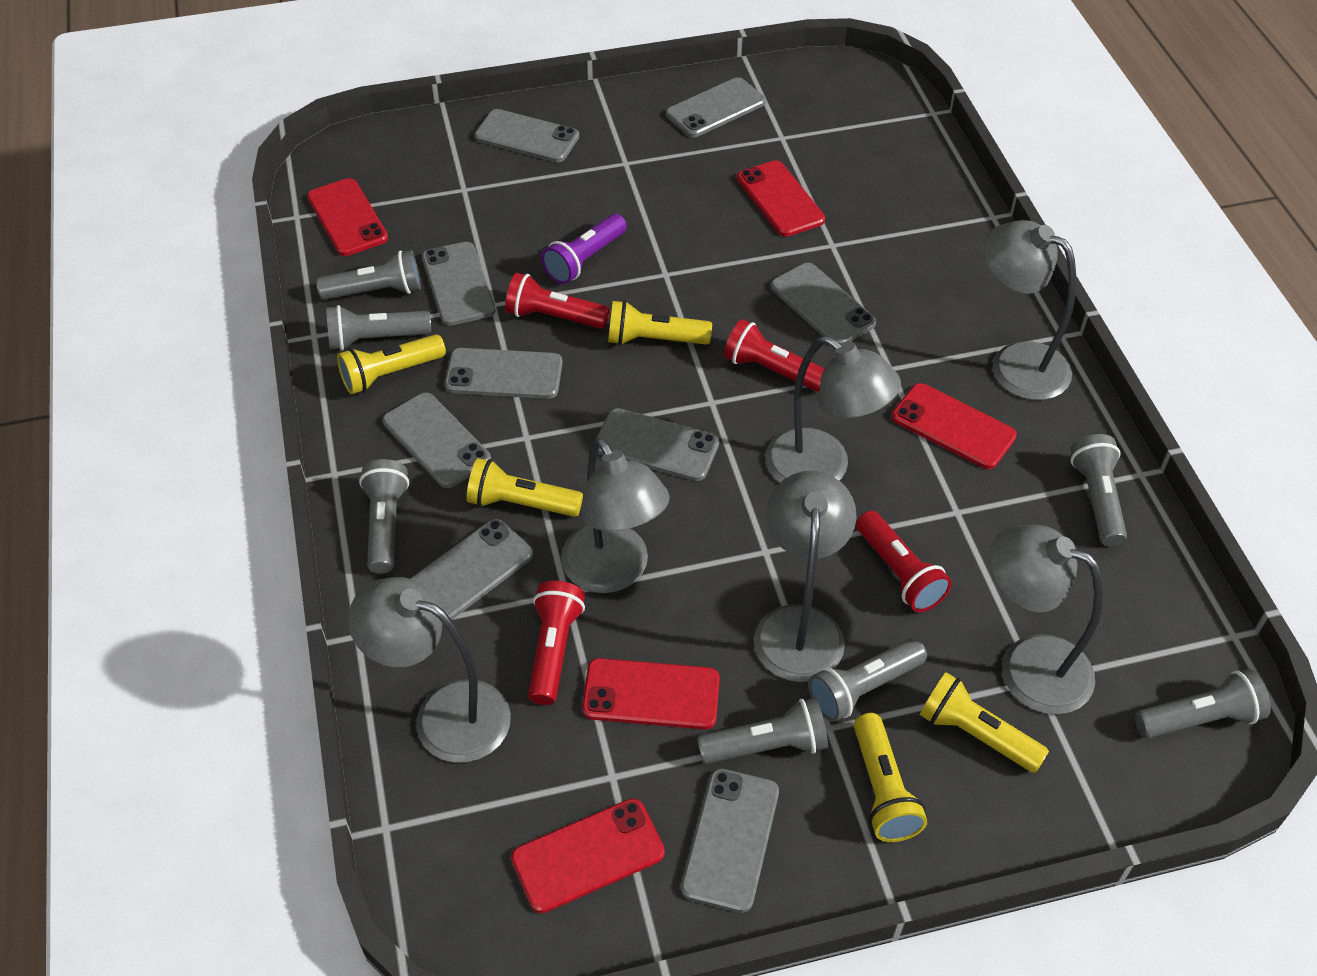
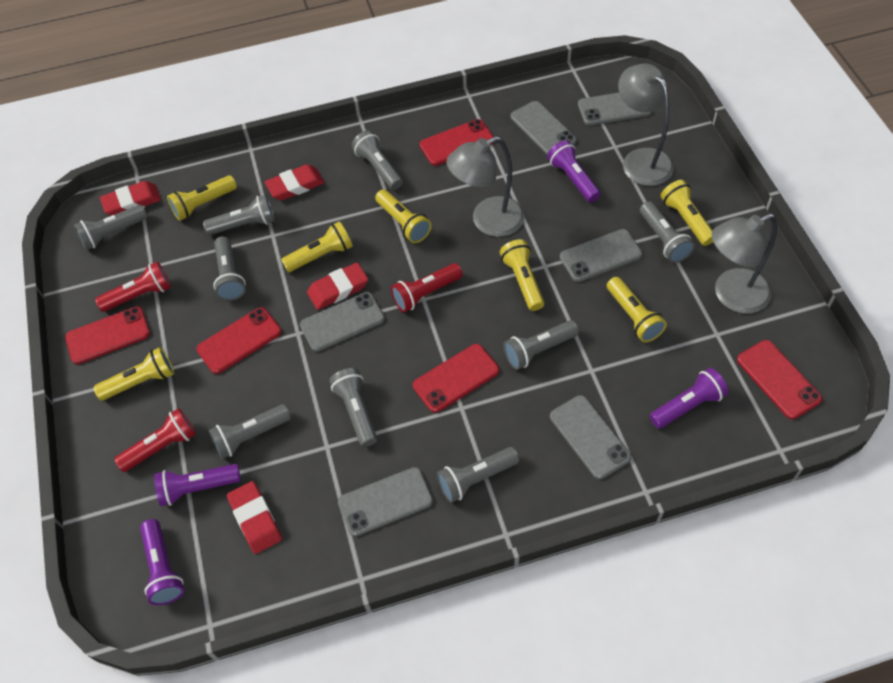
grey flashlight: 7 -> 9
grey lamp: 6 -> 3
grey phone: 9 -> 6
purple flashlight: 1 -> 4
red eraser: 0 -> 4
red flashlight: 4 -> 3
yellow flashlight: 5 -> 7

